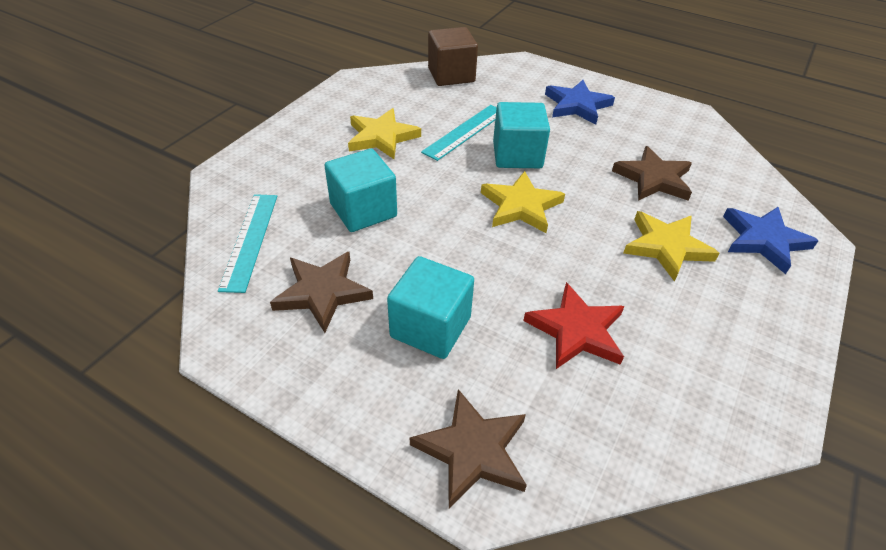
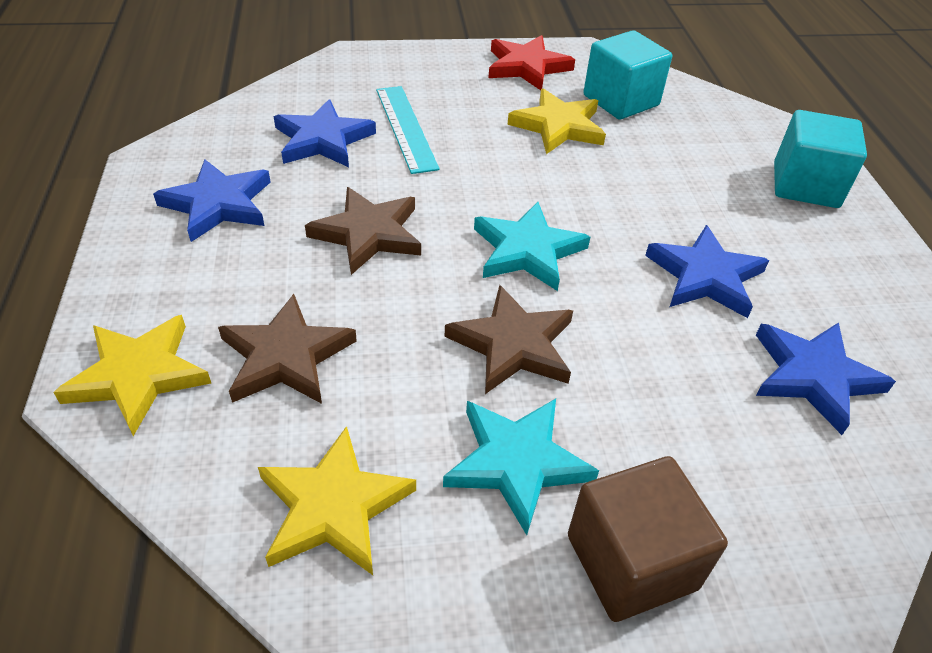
blue star: 2 -> 4
turquoise cube: 3 -> 2
turquoise ruler: 2 -> 1
turquoise star: 0 -> 2

